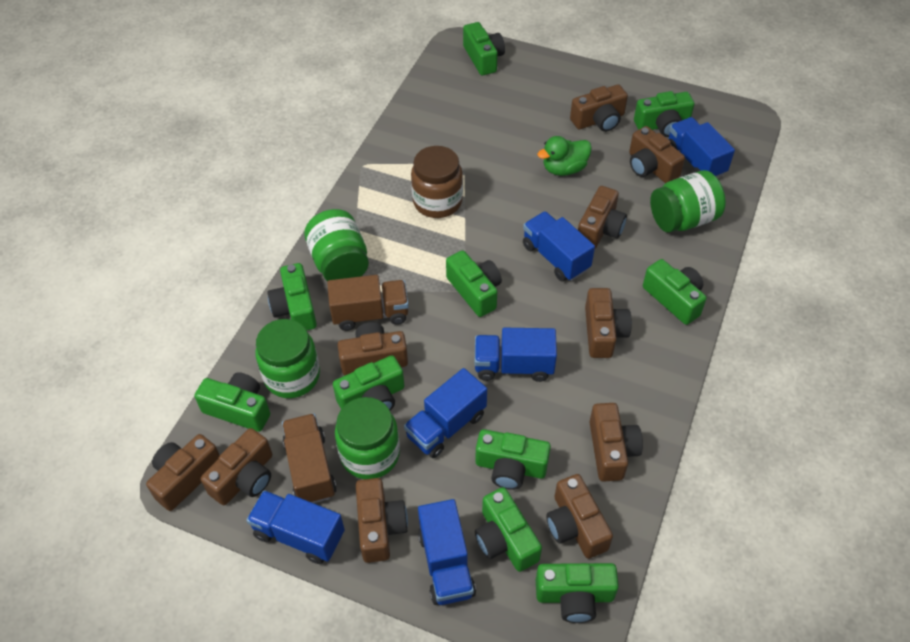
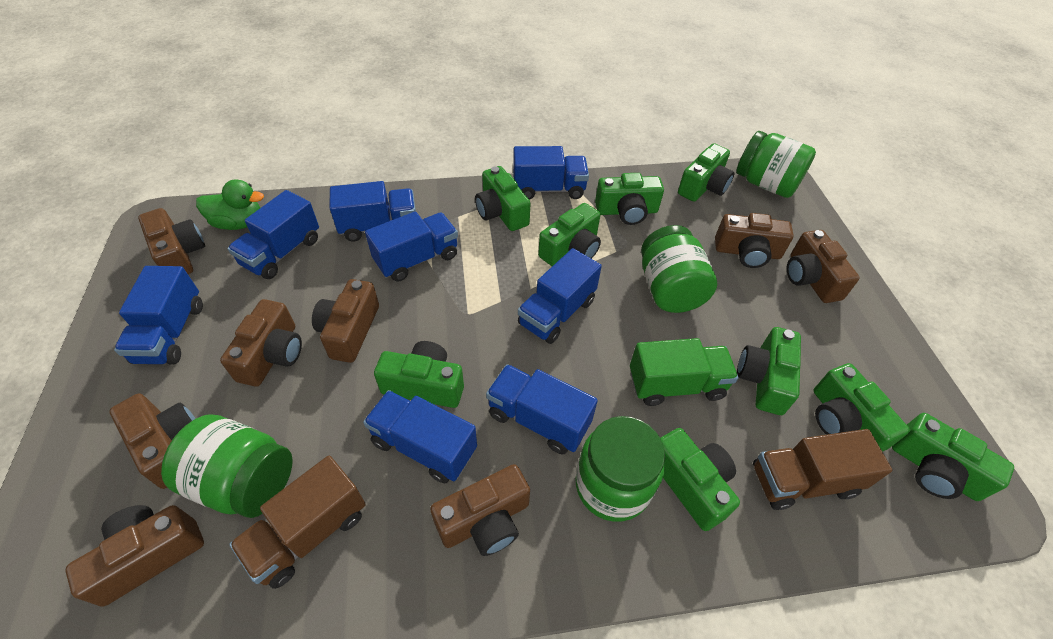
blue truck: 6 -> 8
brown camera: 10 -> 8
brown jar: 1 -> 0
green camera: 10 -> 9
green truck: 0 -> 1

